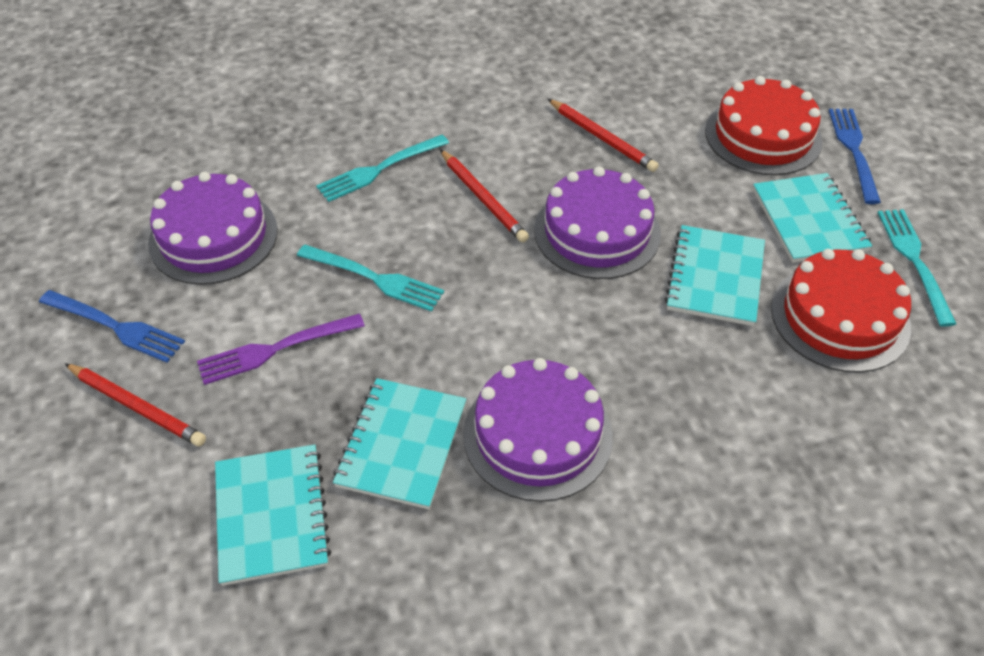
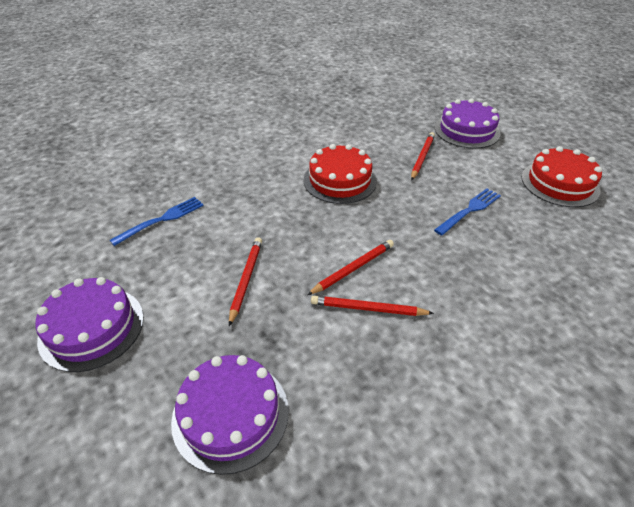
purple fork: 1 -> 0
red pencil: 3 -> 4
turquoise fork: 3 -> 0
turquoise notebook: 4 -> 0

